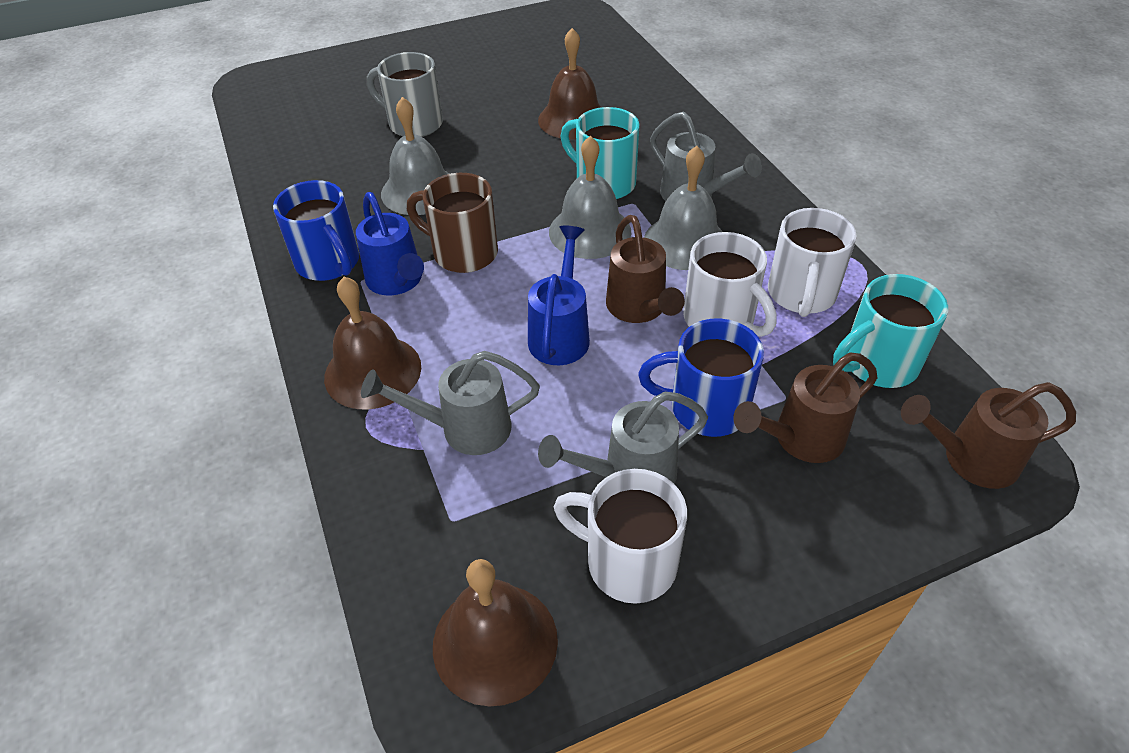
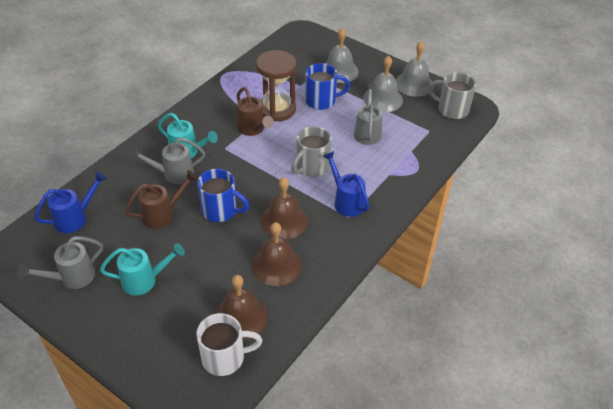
brown hourglass: 0 -> 1
brown mug: 1 -> 0
brown watering can: 3 -> 2
grey mug: 1 -> 2
turquoise mug: 2 -> 0
turquoise watering can: 0 -> 2
white mug: 3 -> 1

